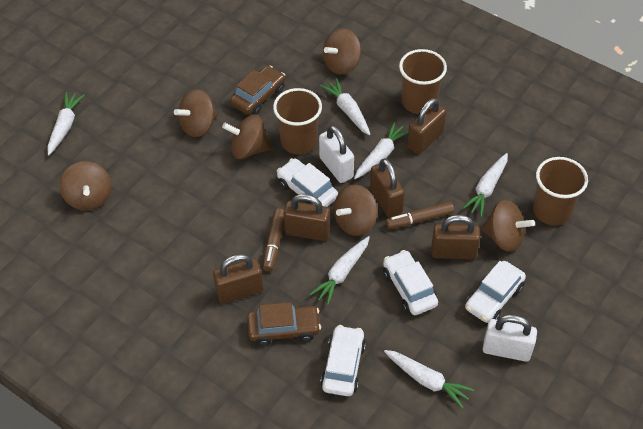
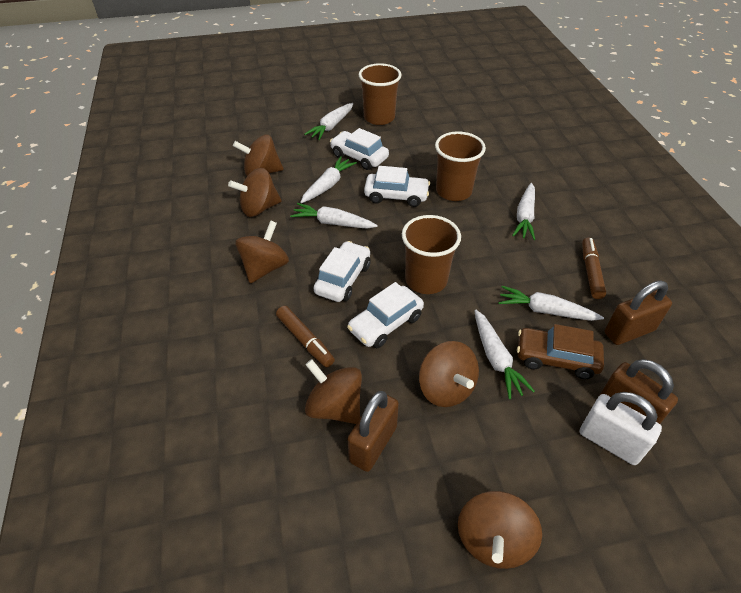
brown car: 2 -> 1
brown padlock: 5 -> 3
white padlock: 2 -> 1

